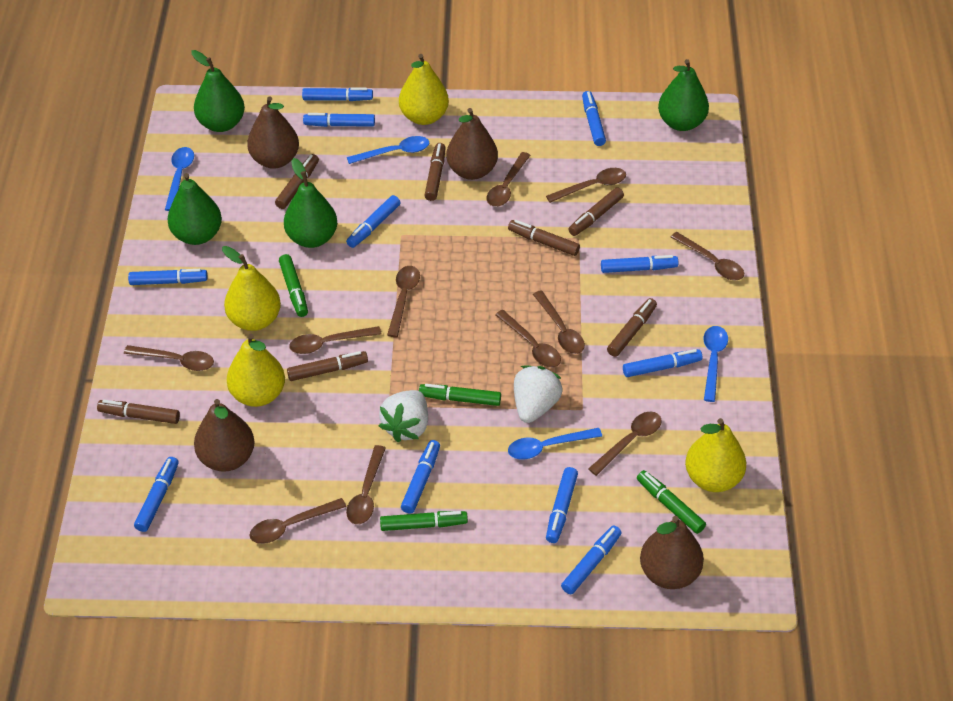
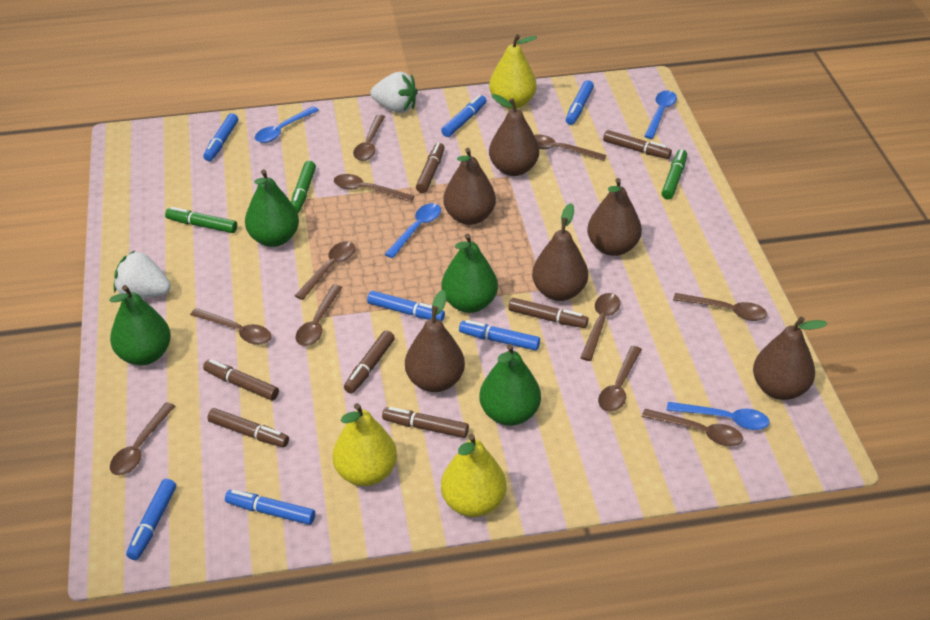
blue marker: 11 -> 7
brown pear: 4 -> 6
green marker: 4 -> 3
yellow pear: 4 -> 3

